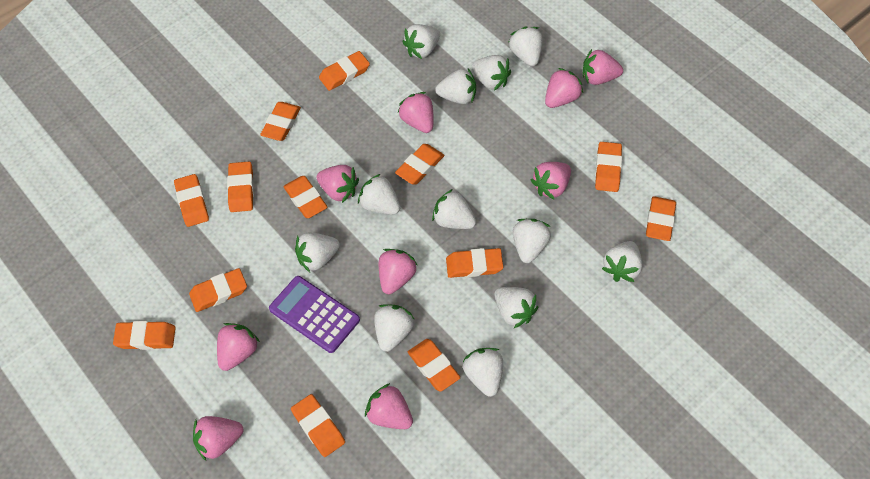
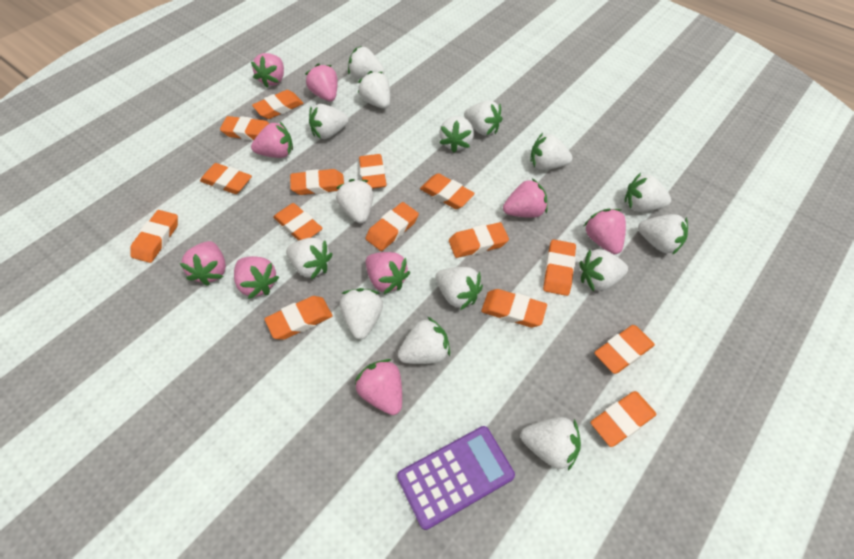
orange eraser: 13 -> 15
white strawberry: 12 -> 15

